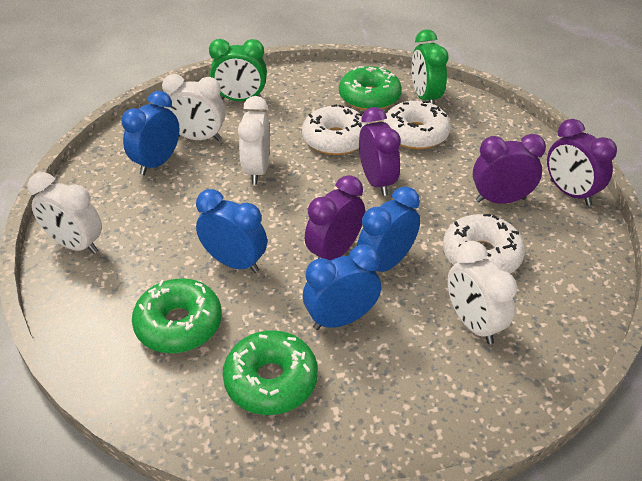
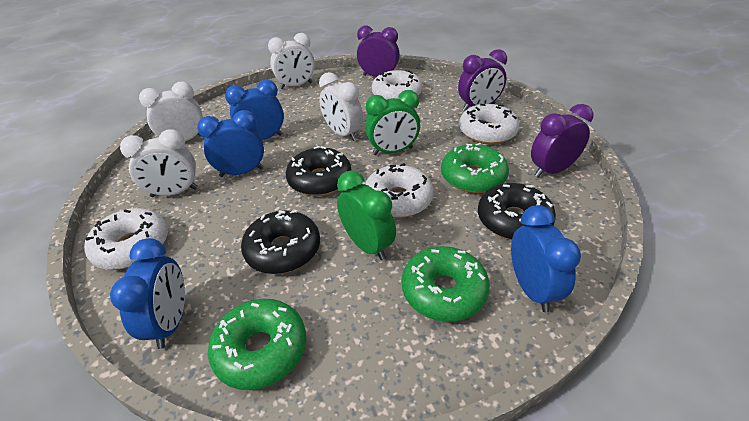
black donut: 0 -> 3
purple clock: 4 -> 3
white donut: 3 -> 4

